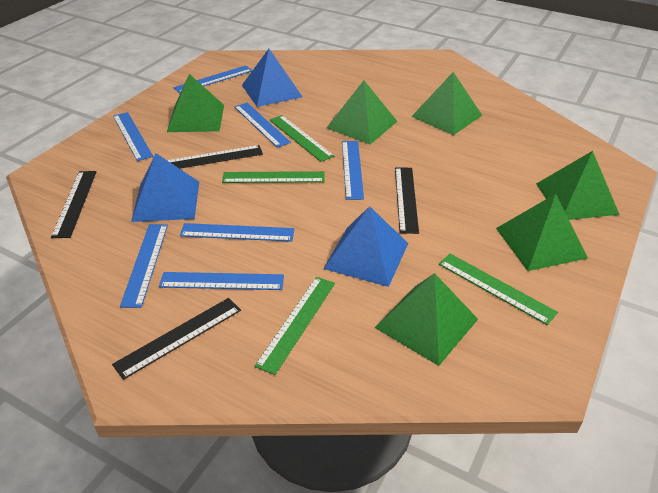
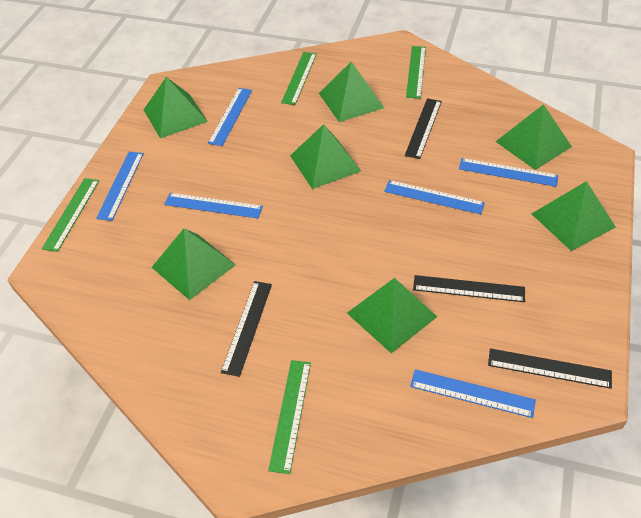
blue pyramid: 3 -> 0
blue ruler: 7 -> 6
green pyramid: 6 -> 7

